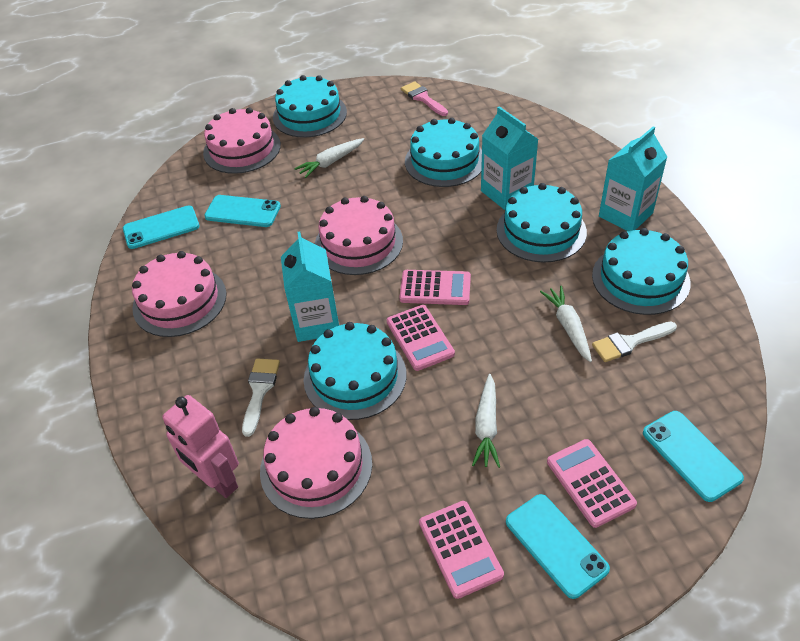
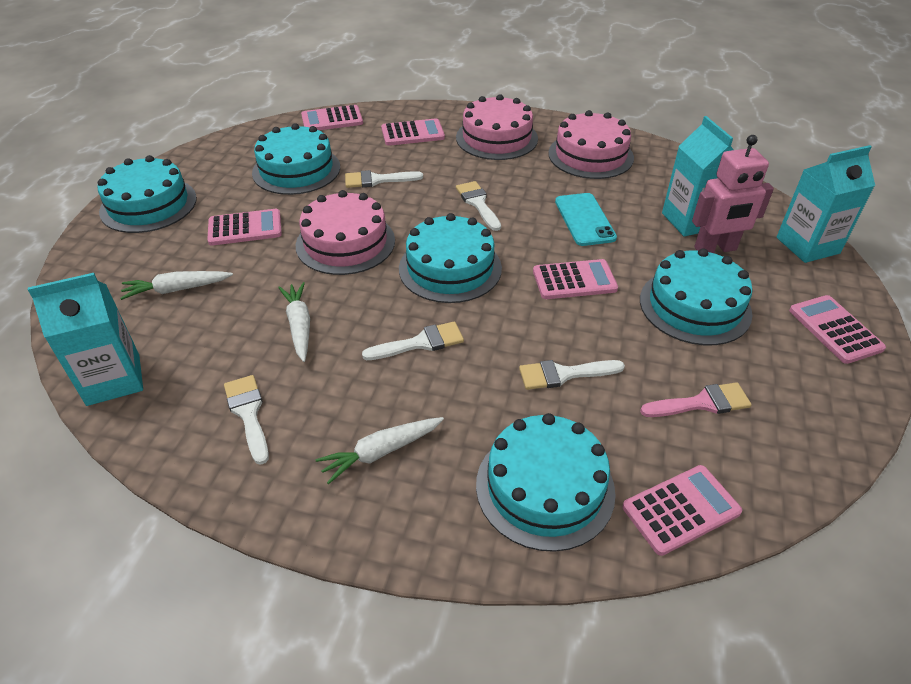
pink cake: 4 -> 3
pink calculator: 4 -> 6
turquoise phone: 4 -> 1
white brush: 2 -> 5

